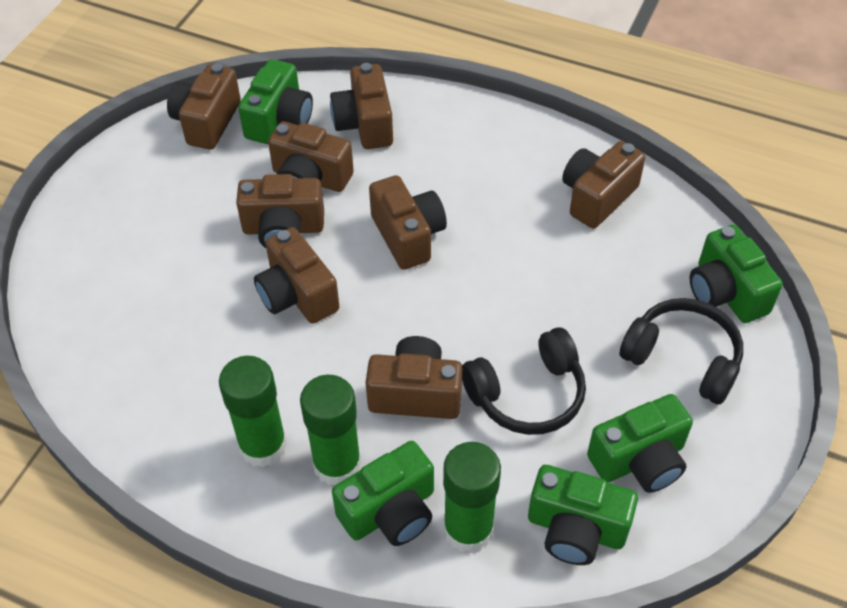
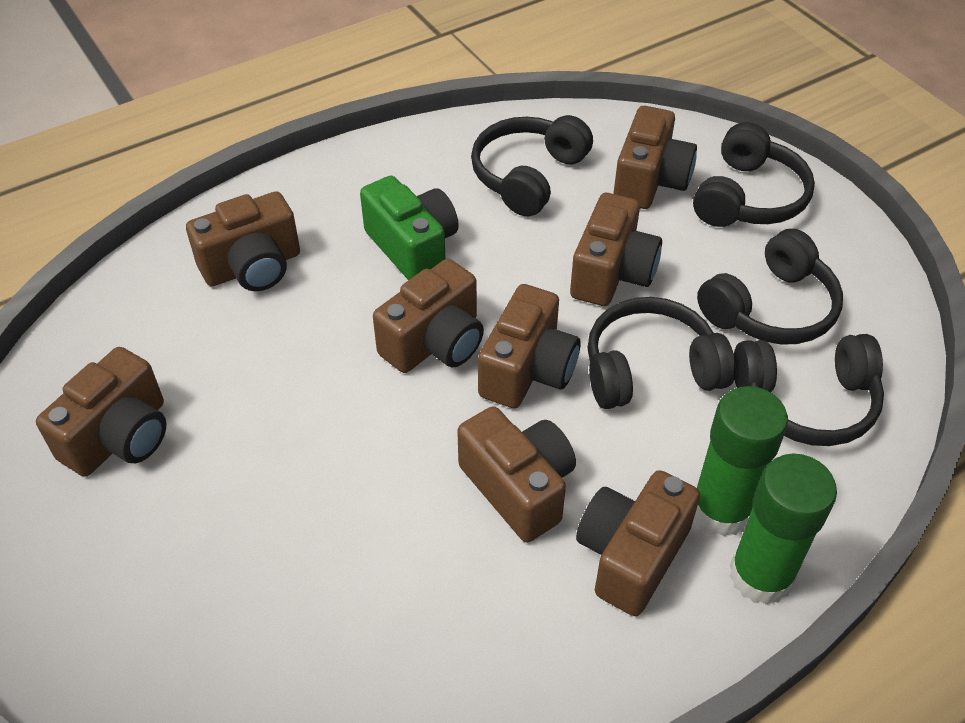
black headphones: 2 -> 5
green camera: 5 -> 1
green glue stick: 3 -> 2

